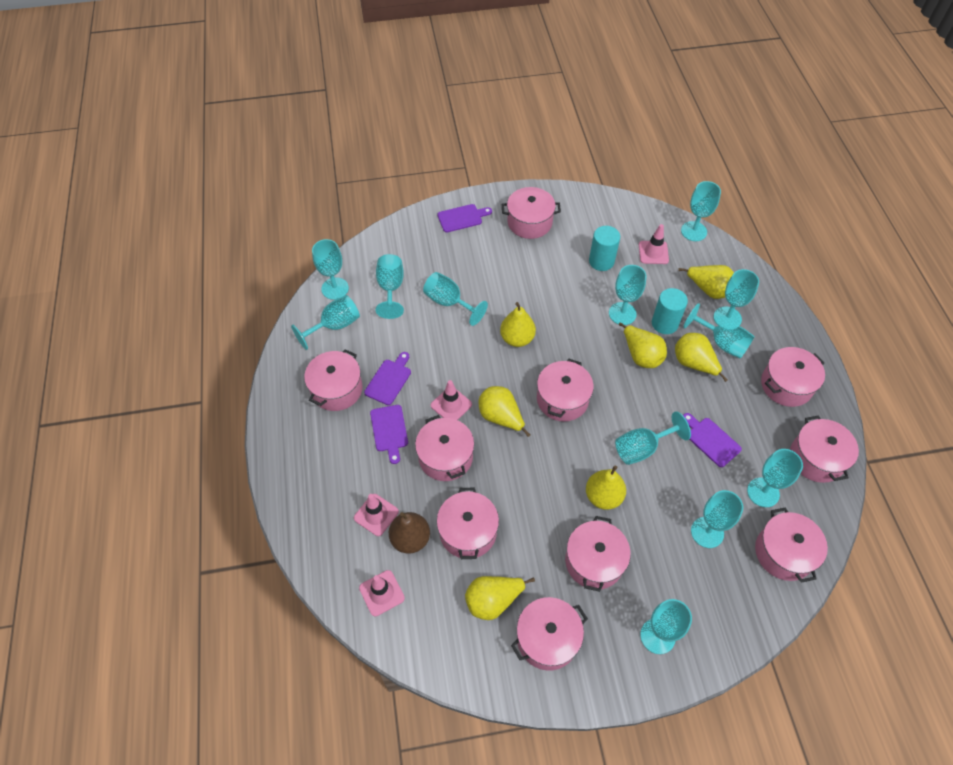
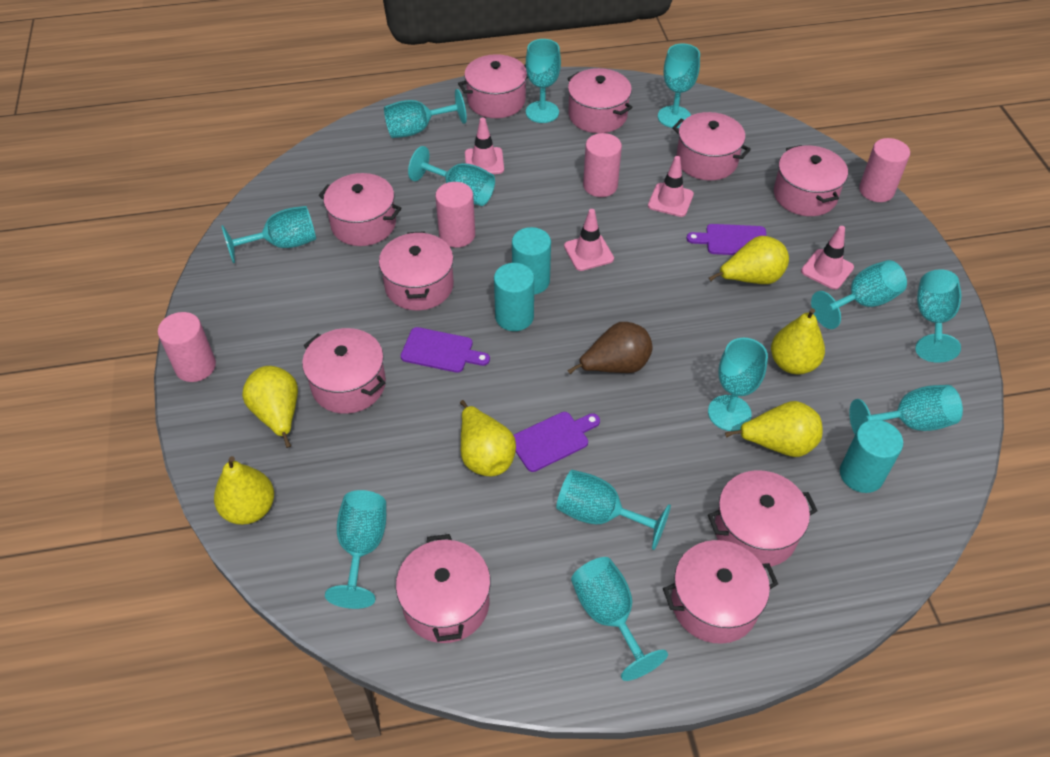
pink cylinder: 0 -> 4
purple cutting board: 4 -> 3
turquoise cylinder: 2 -> 3
yellow pear: 7 -> 6

